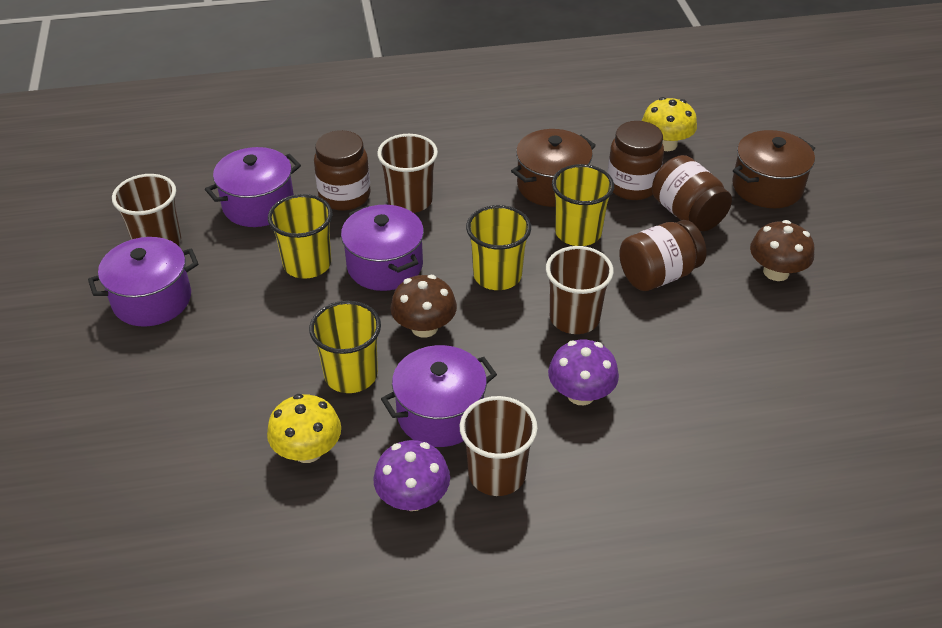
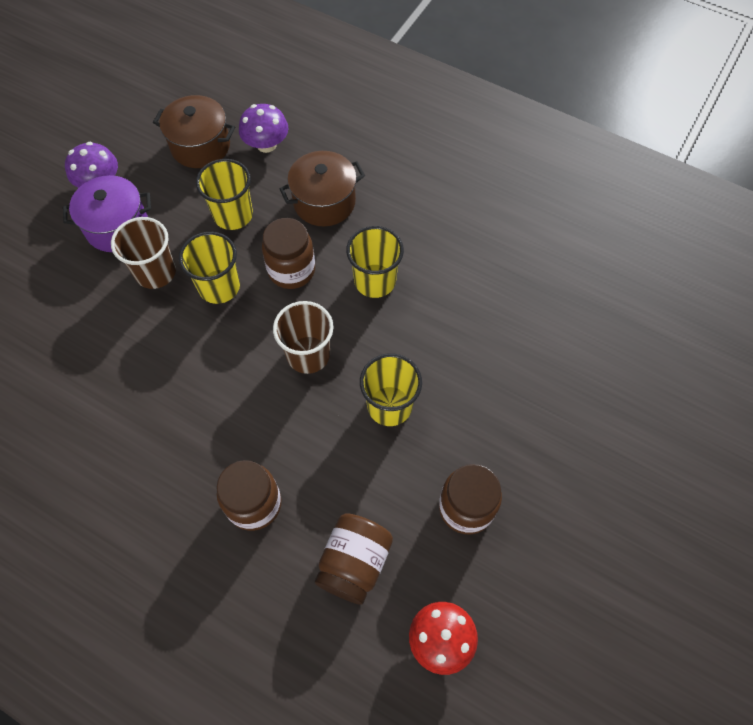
brown cup: 4 -> 2
brown mushroom: 2 -> 0
purple pot: 4 -> 1
red mushroom: 0 -> 1
yellow mushroom: 2 -> 0

